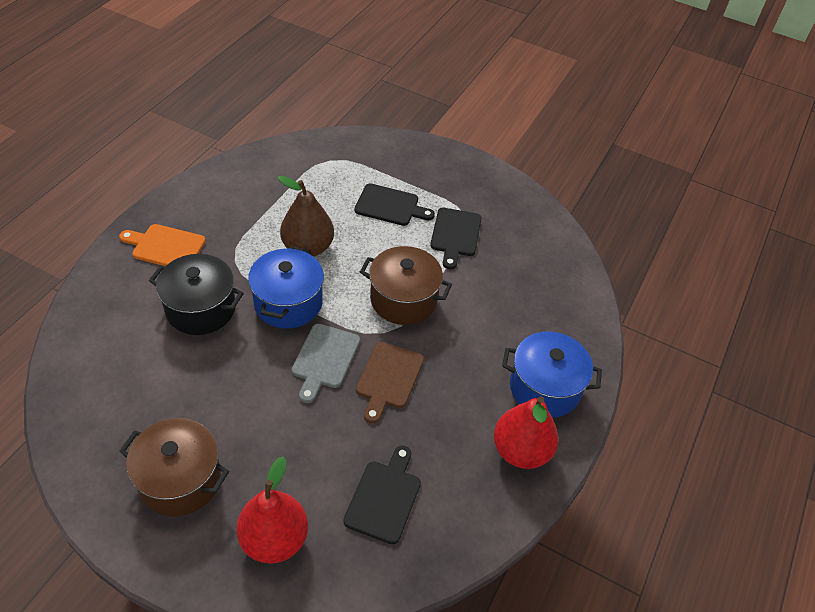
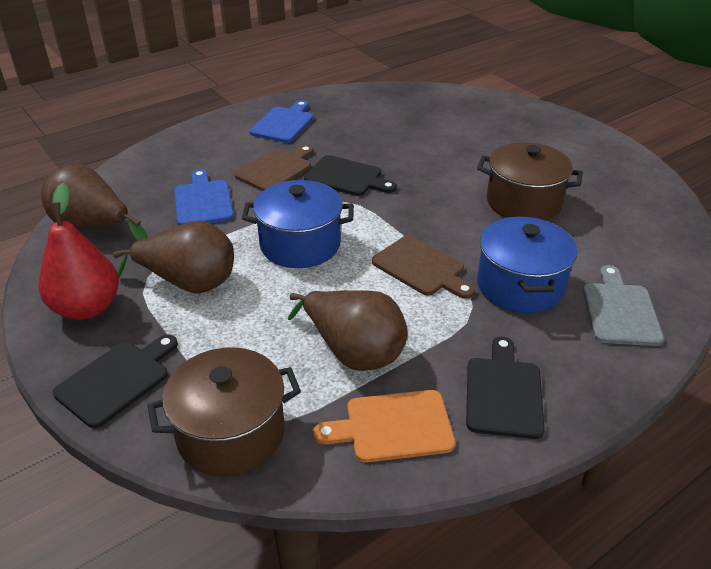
black pot: 1 -> 0
blue cutting board: 0 -> 2
brown cutting board: 1 -> 2
brown pear: 1 -> 3
red pear: 2 -> 1

